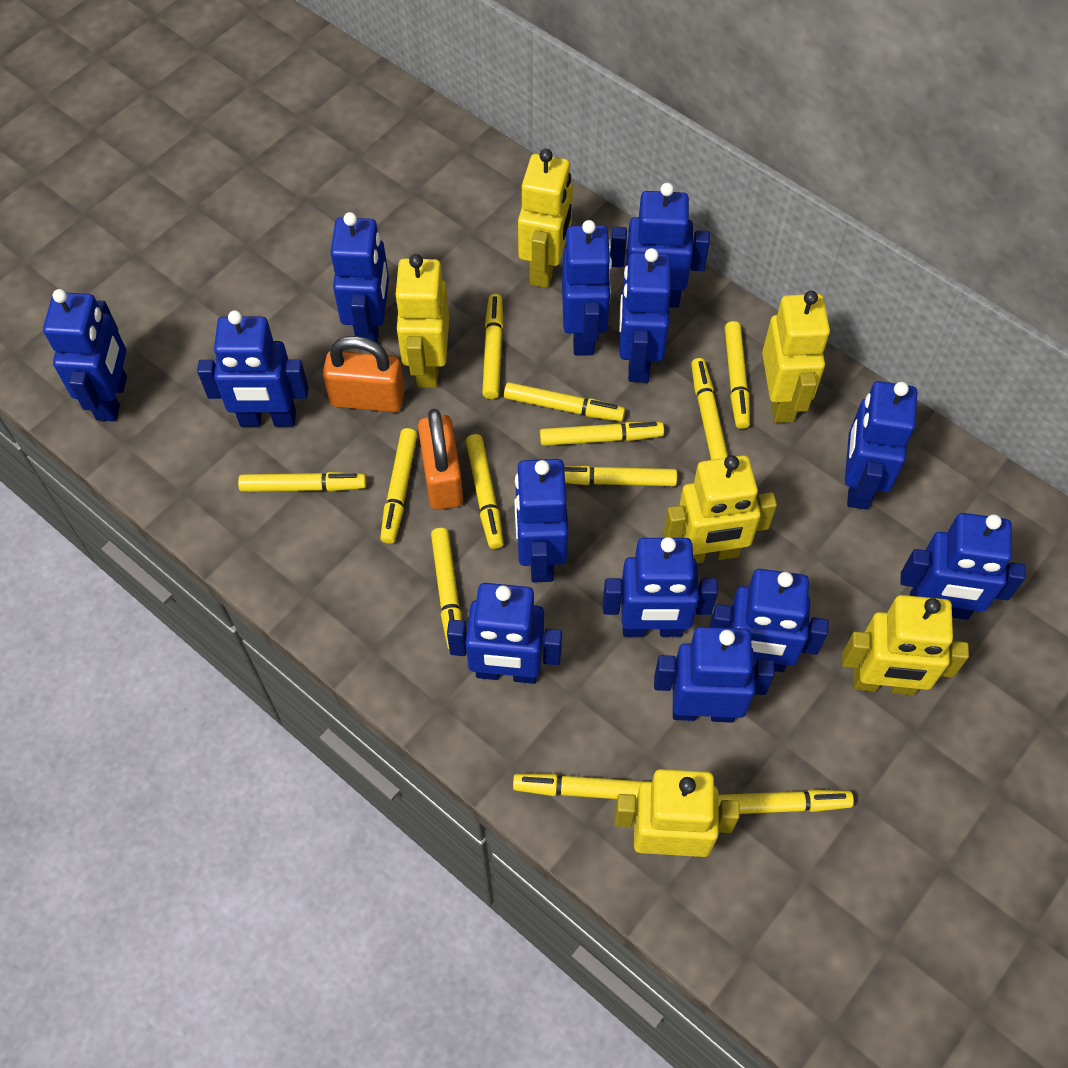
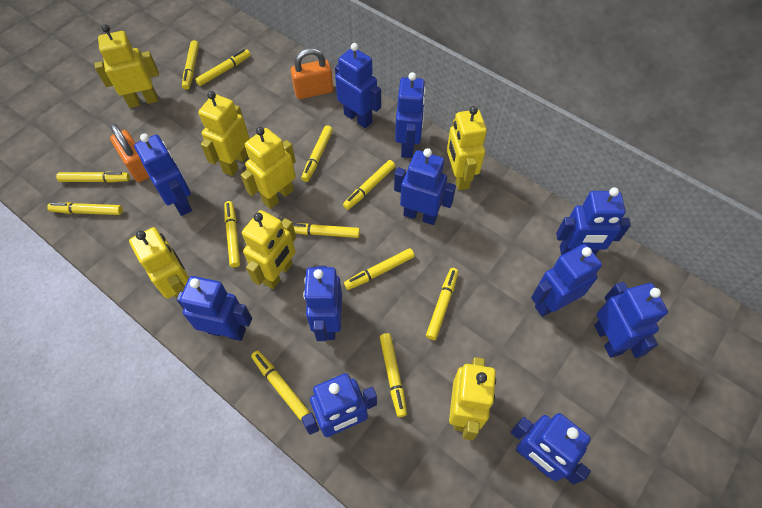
blue robot: 13 -> 11
yellow robot: 6 -> 7

